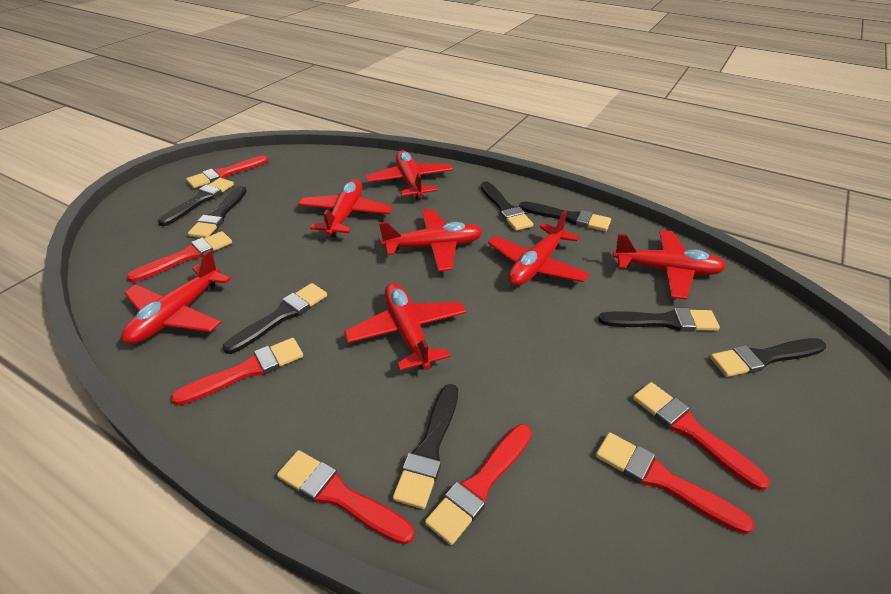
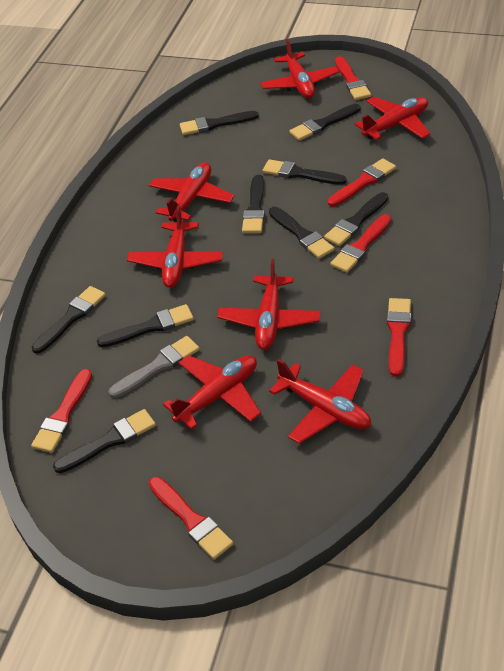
black brush: 8 -> 9
grey brush: 0 -> 1
red brush: 7 -> 6

